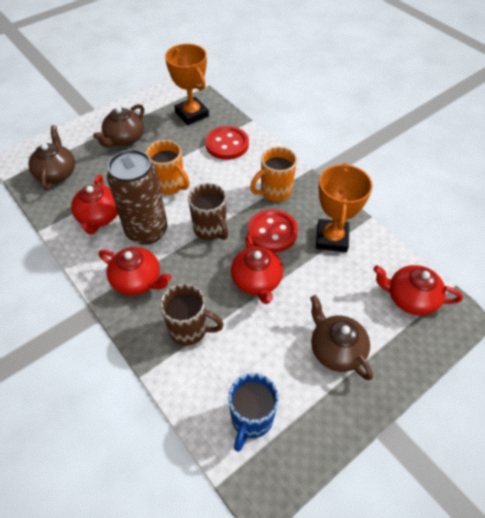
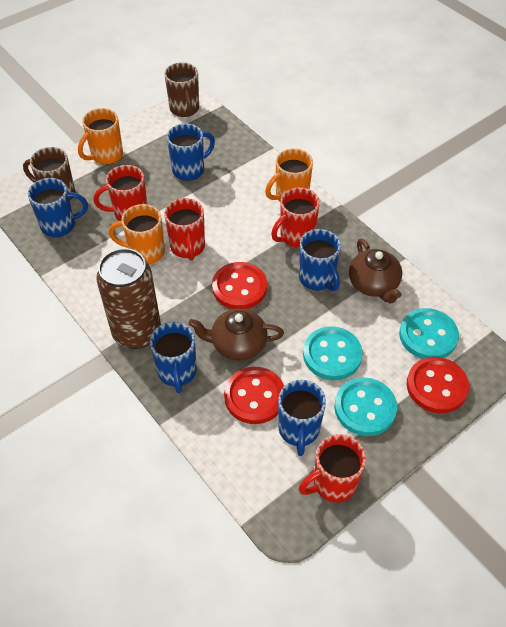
blue mug: 1 -> 5
brown teapot: 3 -> 2
orange mug: 2 -> 3
orange trophy: 2 -> 0
red button: 2 -> 3
red mug: 0 -> 4
red teapot: 4 -> 0
turquoise button: 0 -> 3

